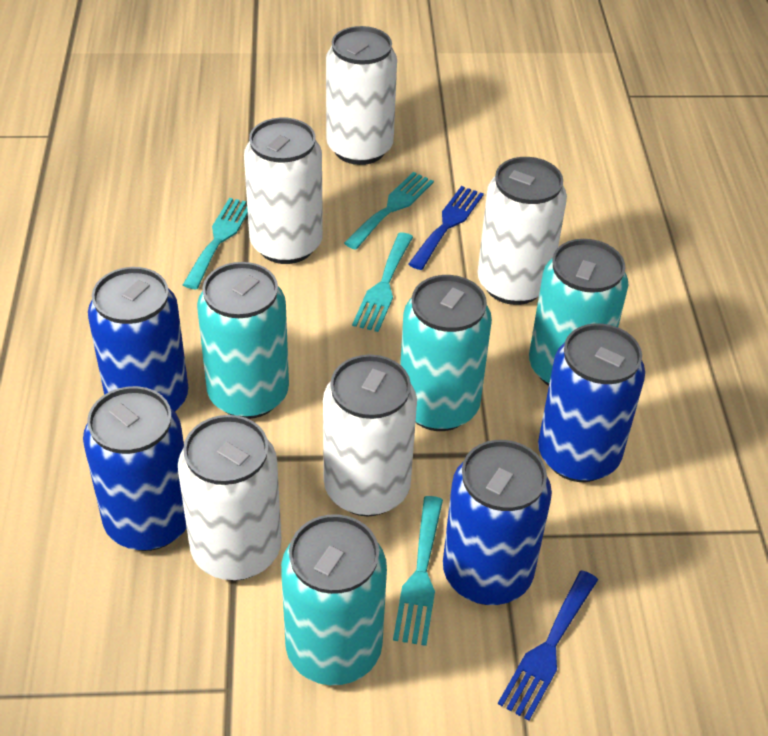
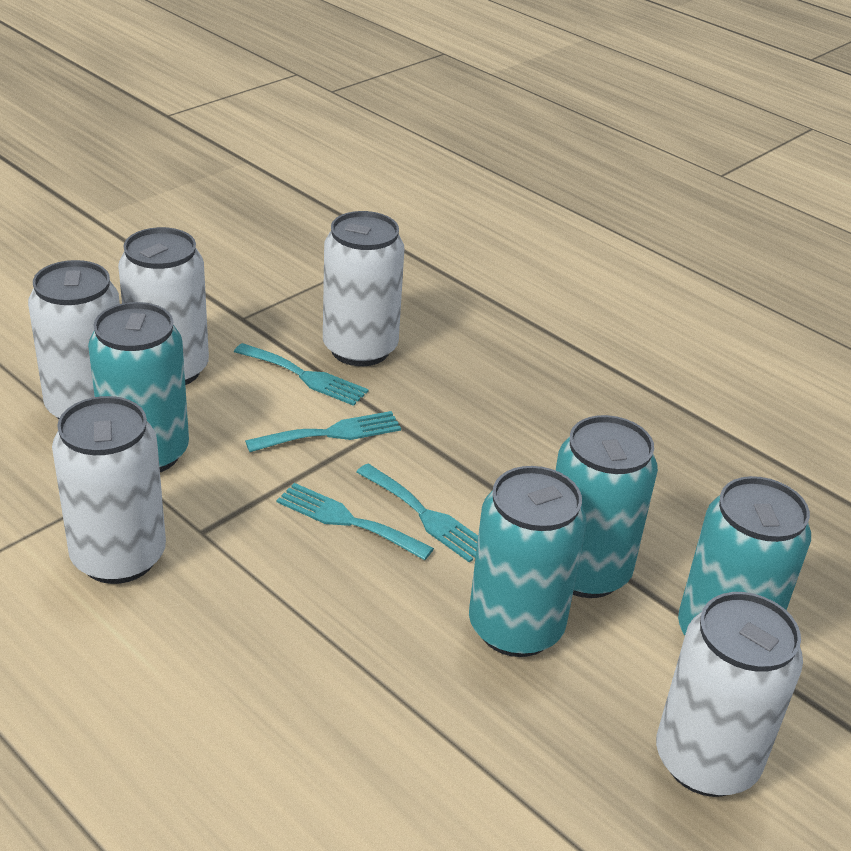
blue can: 4 -> 0
blue fork: 2 -> 0

